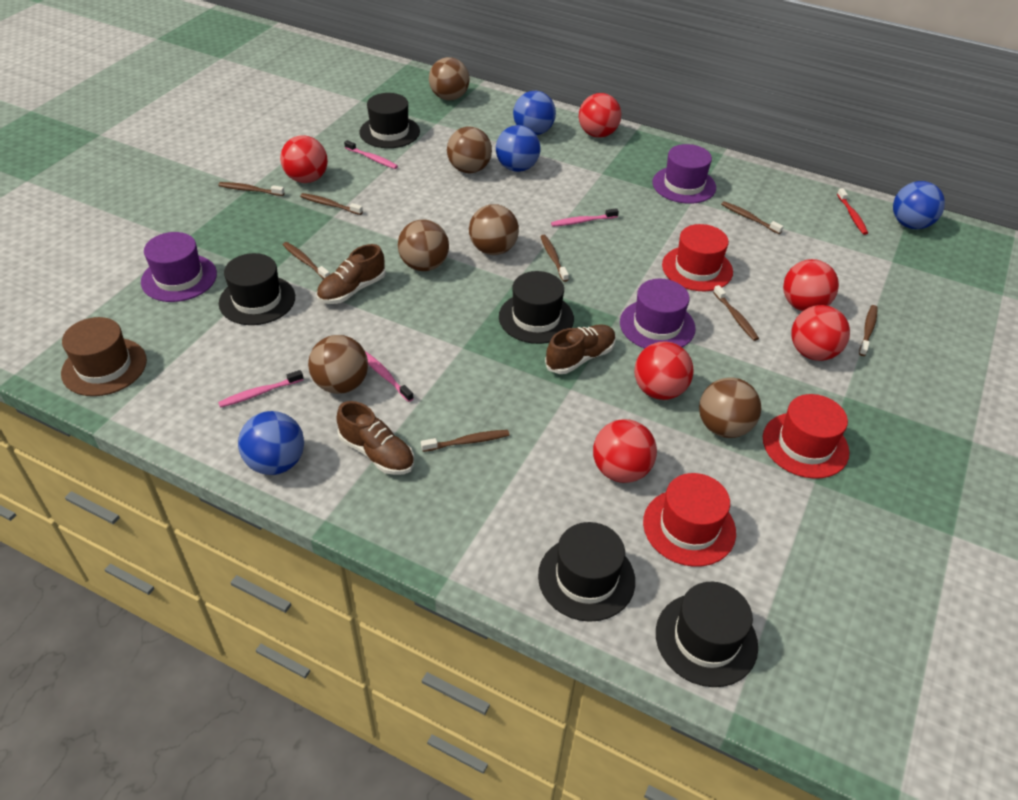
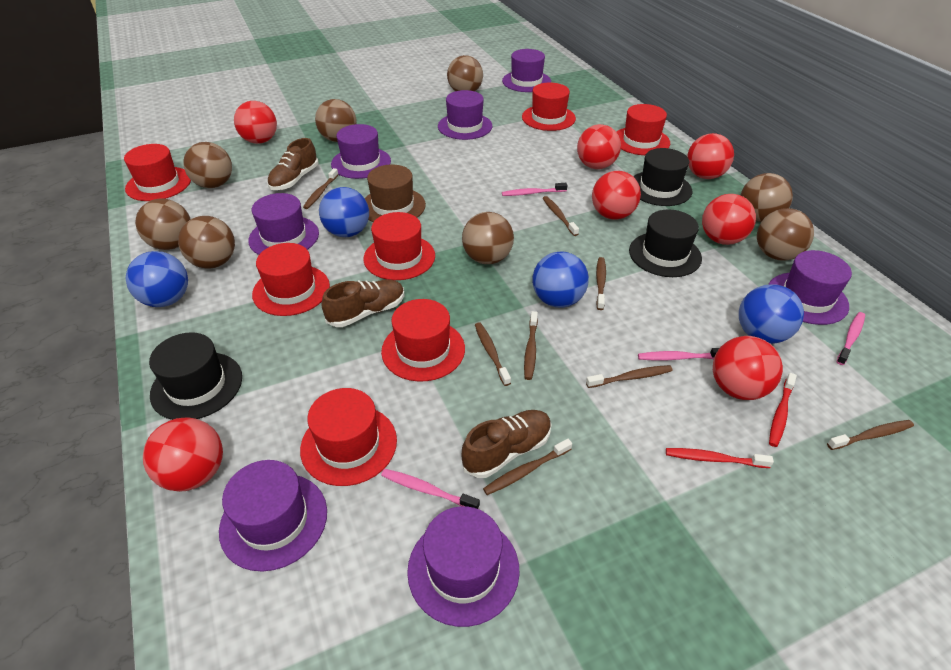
black hat: 5 -> 3
brown ball: 6 -> 8
purple hat: 3 -> 7
red ball: 6 -> 7
red hat: 3 -> 7
red toothbrush: 1 -> 2

